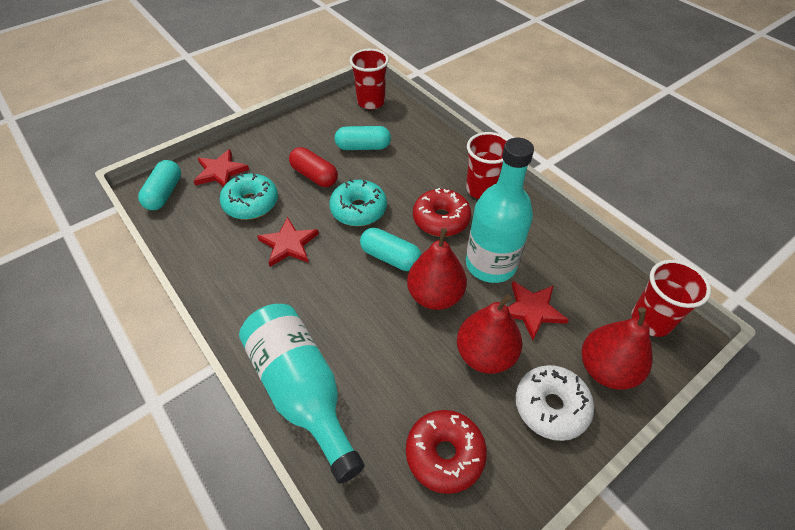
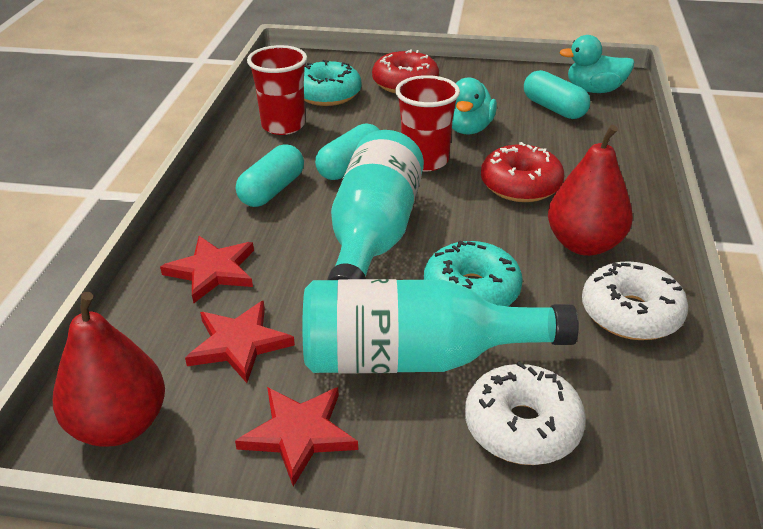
red capsule: 1 -> 0
red cup: 3 -> 2
red pear: 3 -> 2
turquoise duck: 0 -> 2
white donut: 1 -> 2

